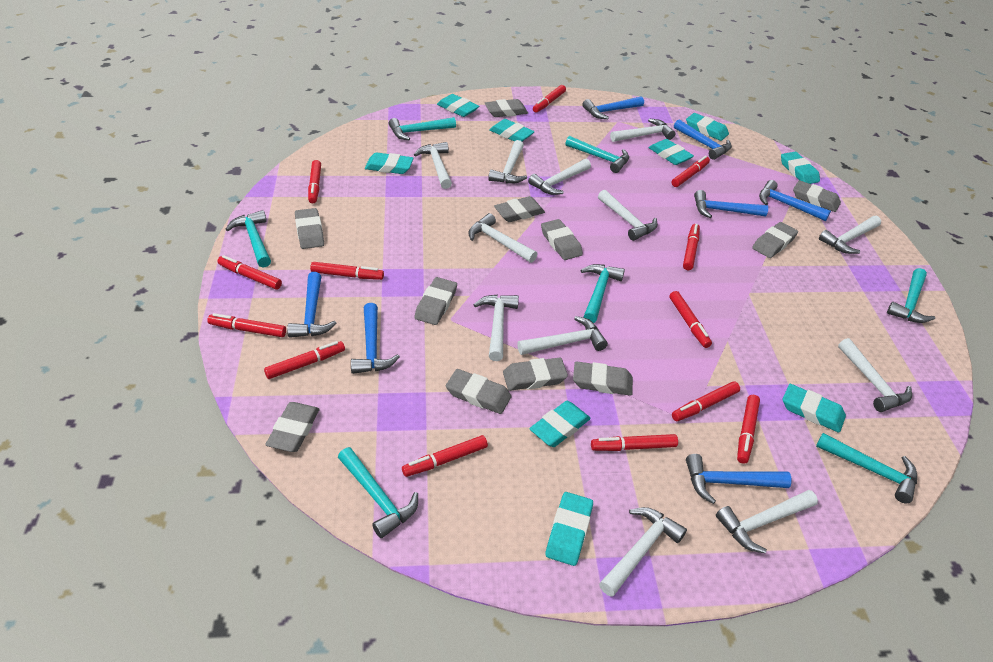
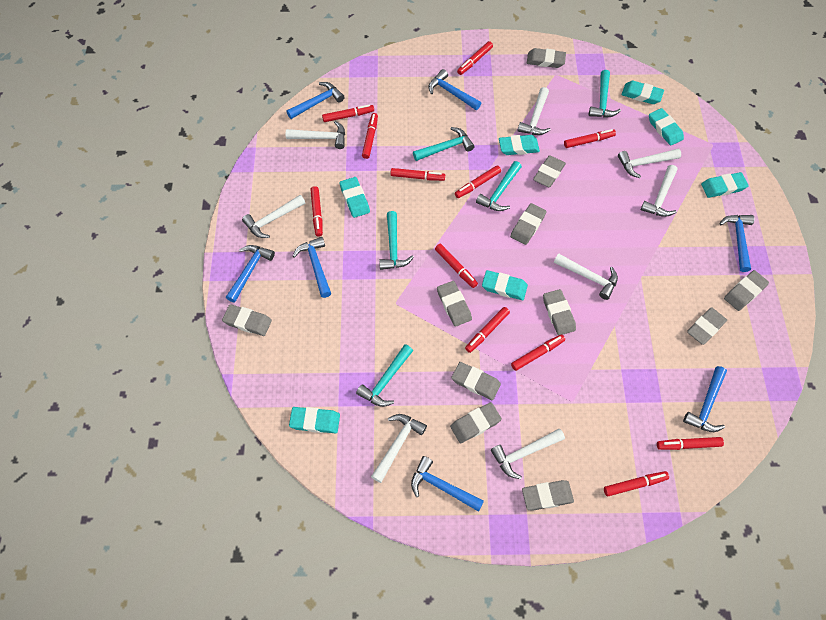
red marker: 13 -> 12
turquoise eraser: 9 -> 7
turquoise hammer: 7 -> 5
white hammer: 12 -> 8

